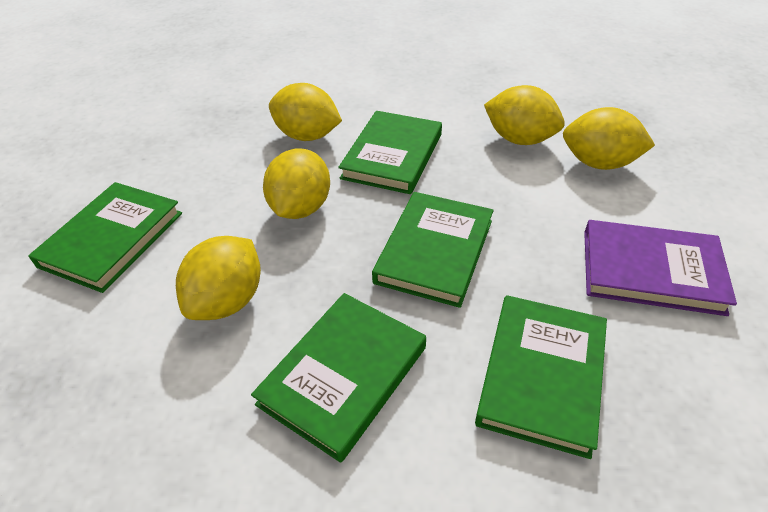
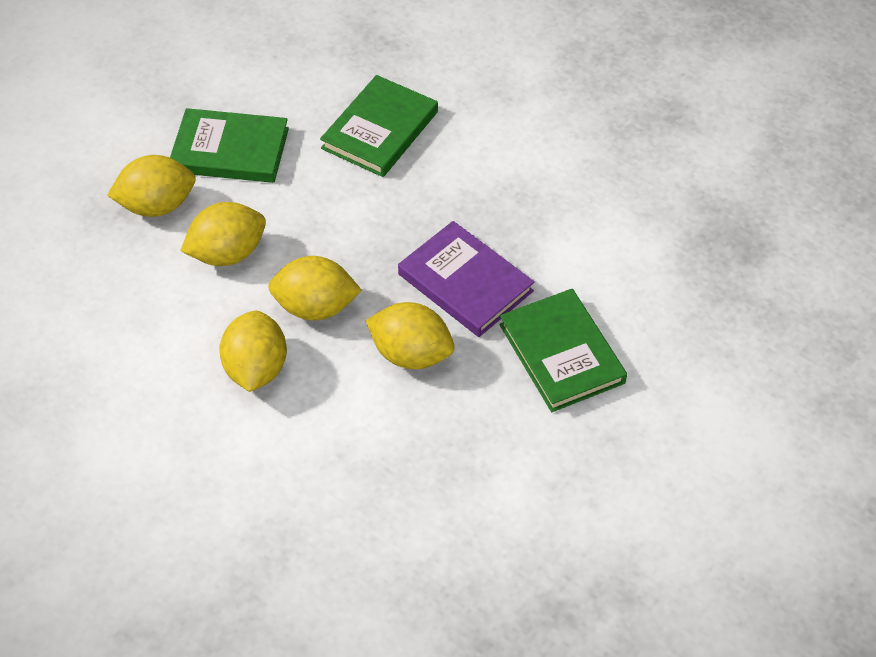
green book: 5 -> 3

